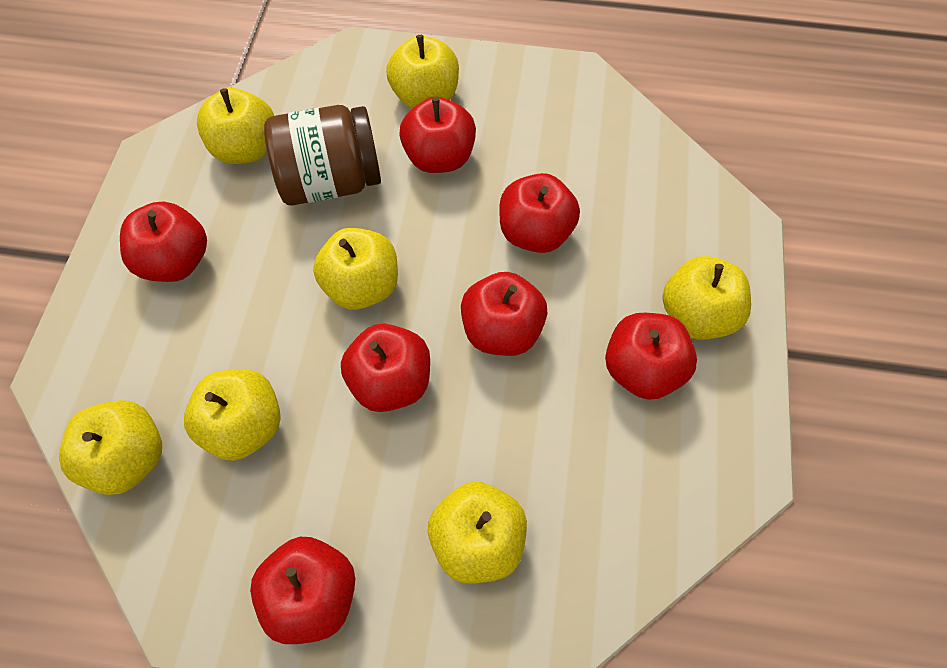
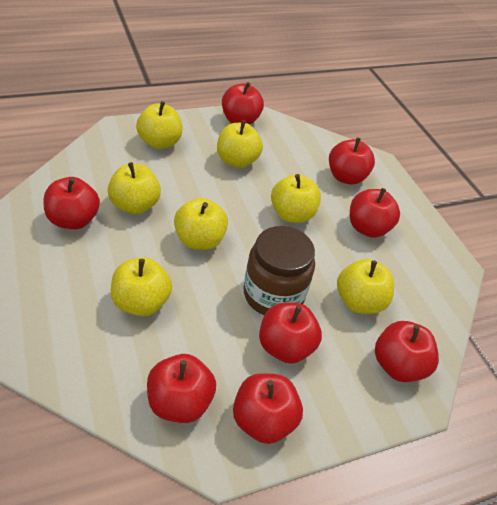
red apple: 7 -> 8

